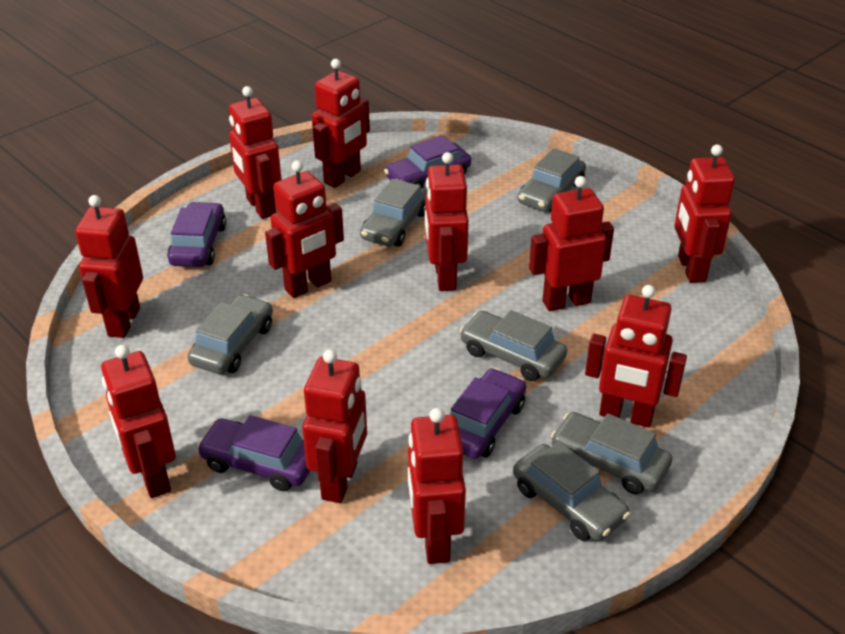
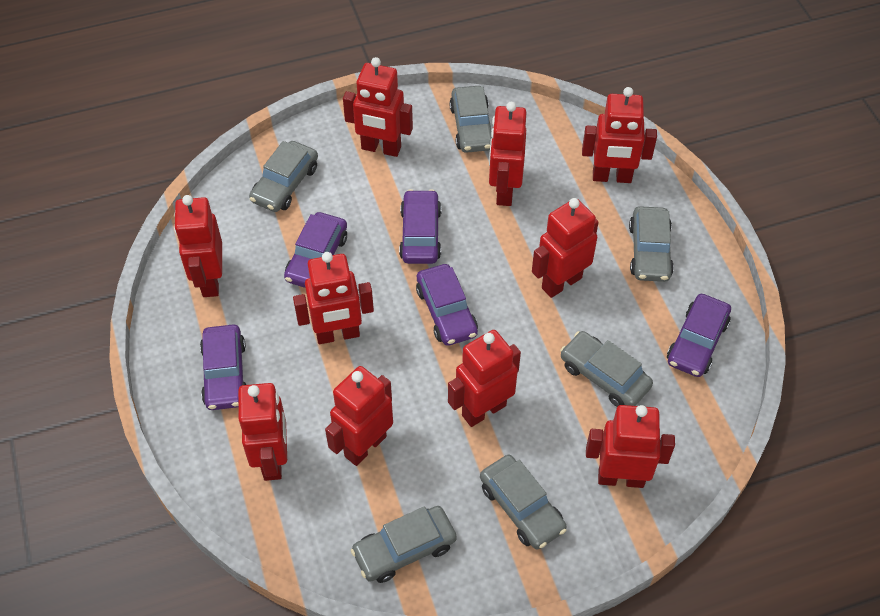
purple car: 4 -> 5
red robot: 11 -> 10

